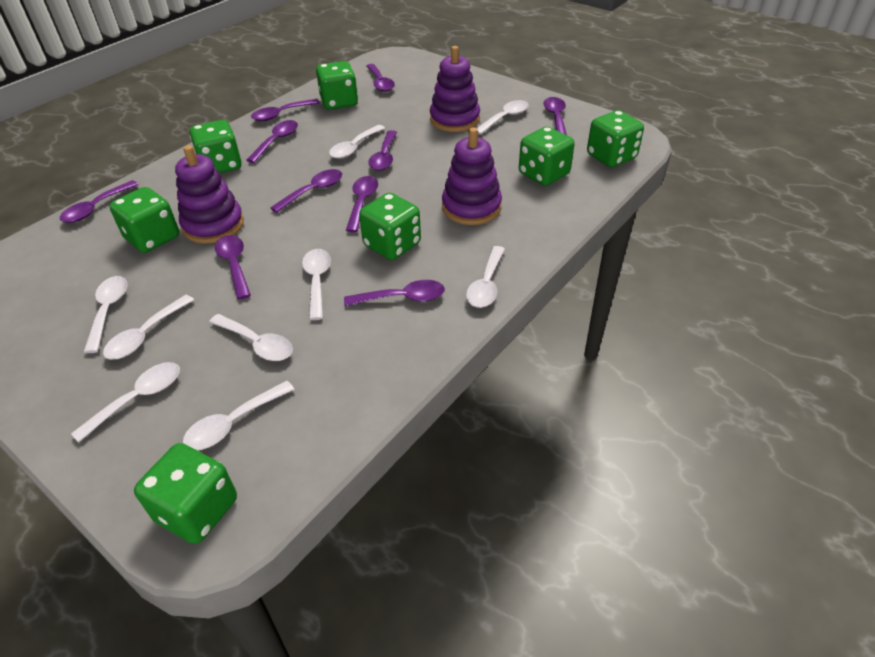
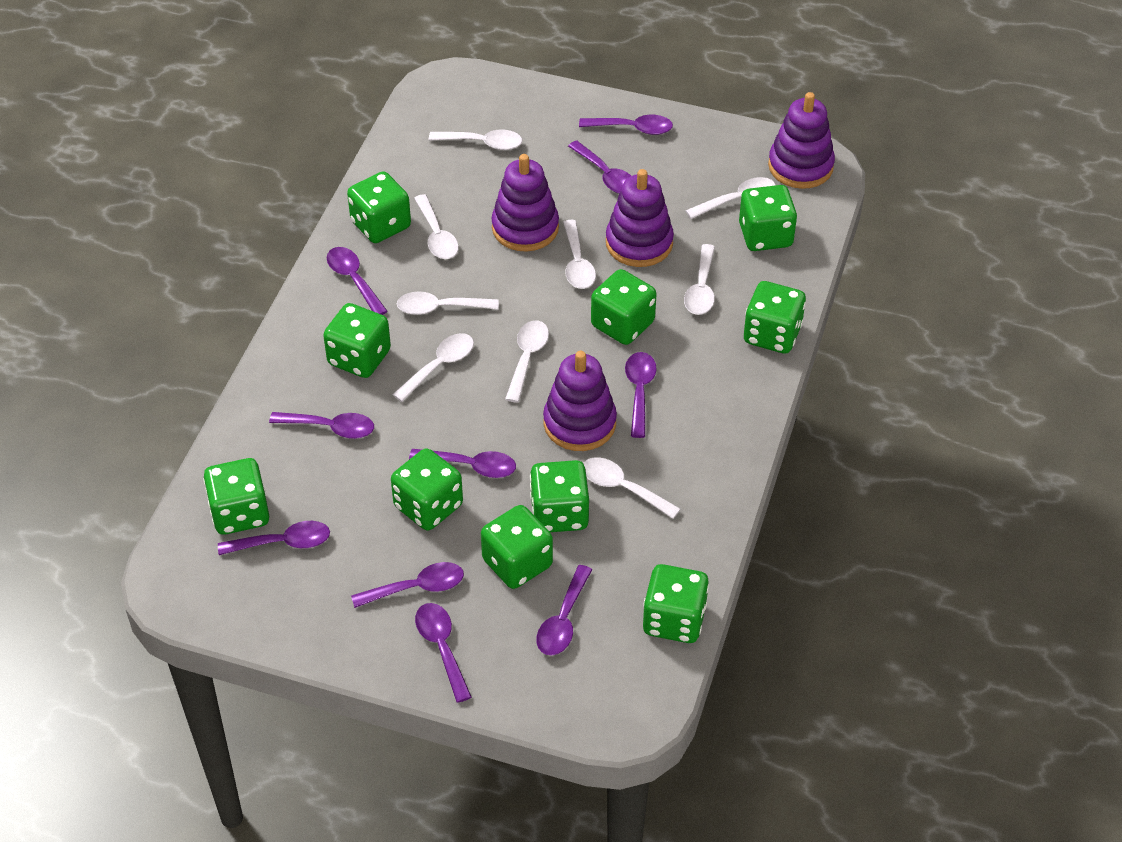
green dice: 7 -> 10
purple stacking toy: 3 -> 4

